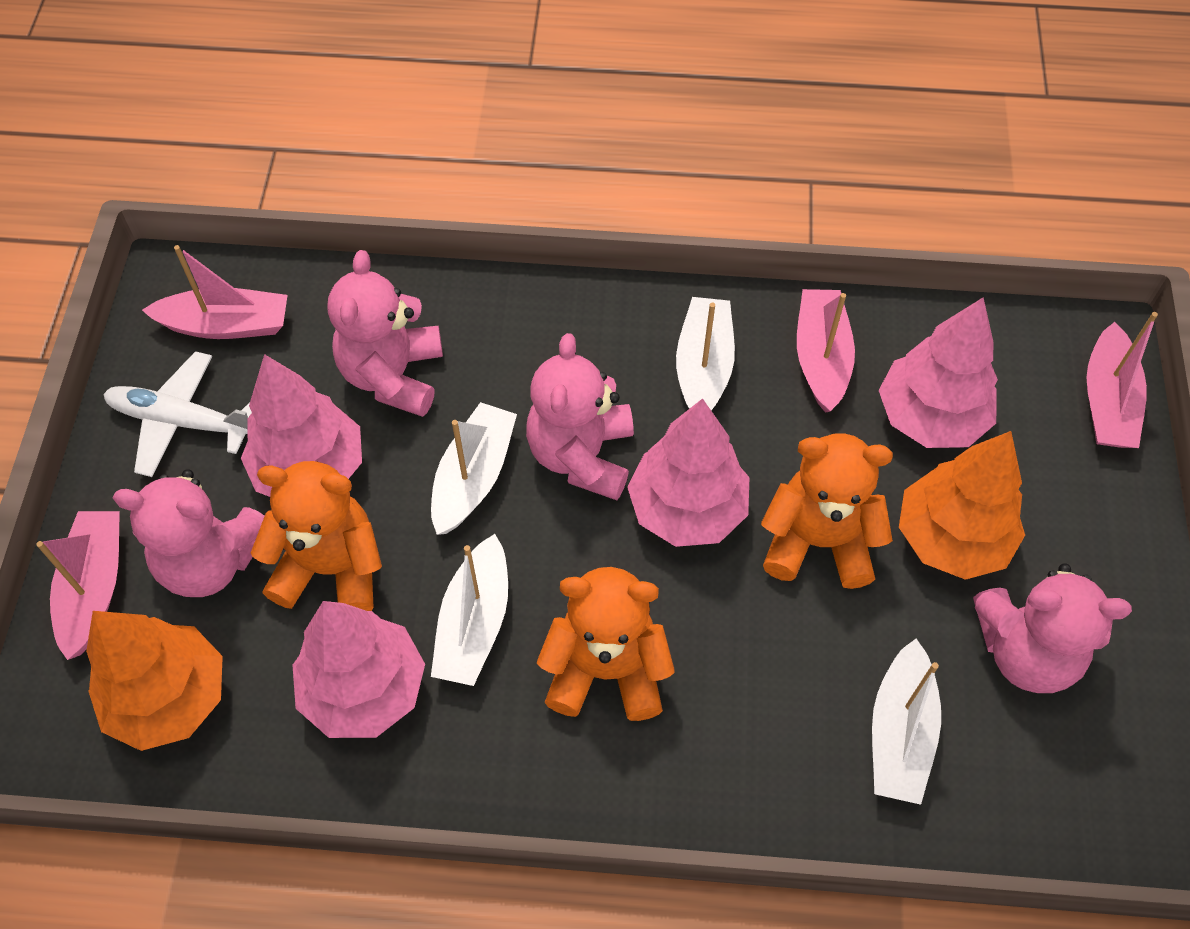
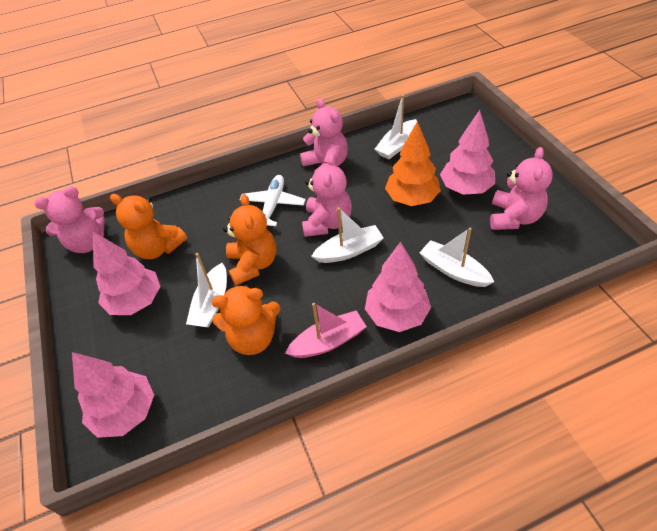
orange tree: 2 -> 1
pink boat: 4 -> 1

